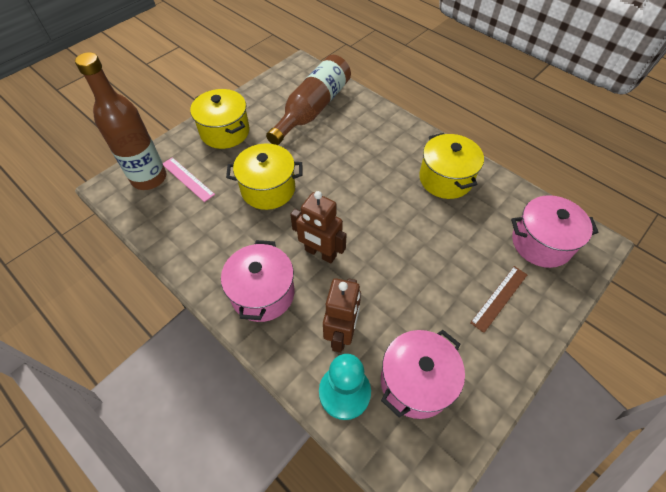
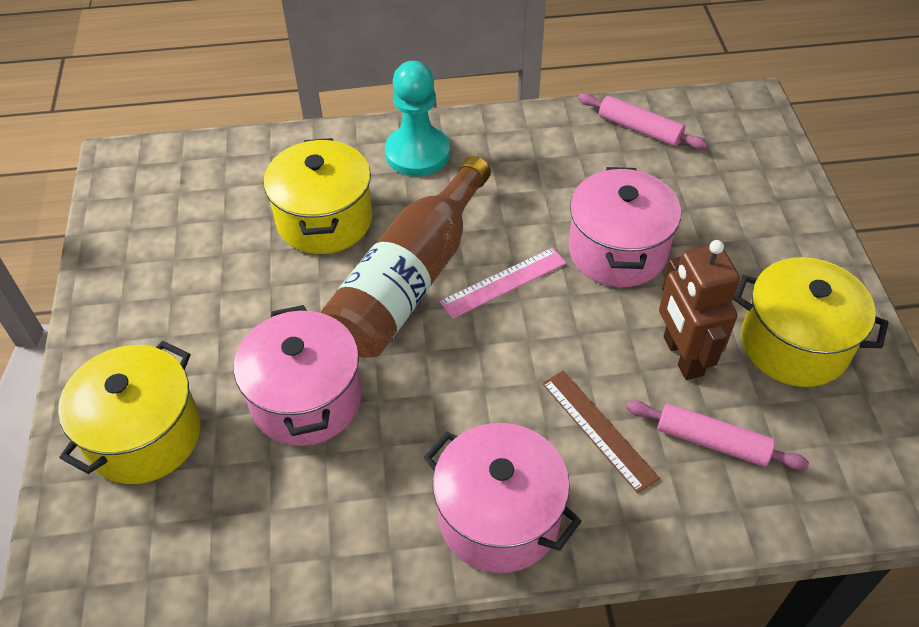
brown bottle: 2 -> 1
brown robot: 2 -> 1
pink rolling pin: 0 -> 2

